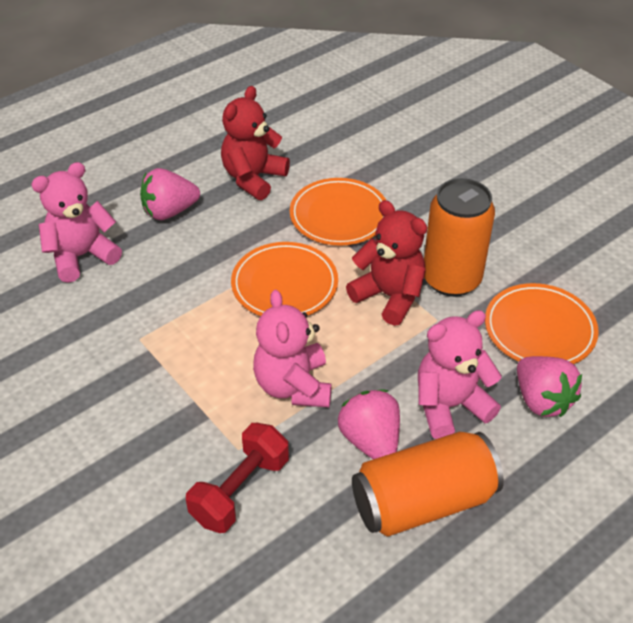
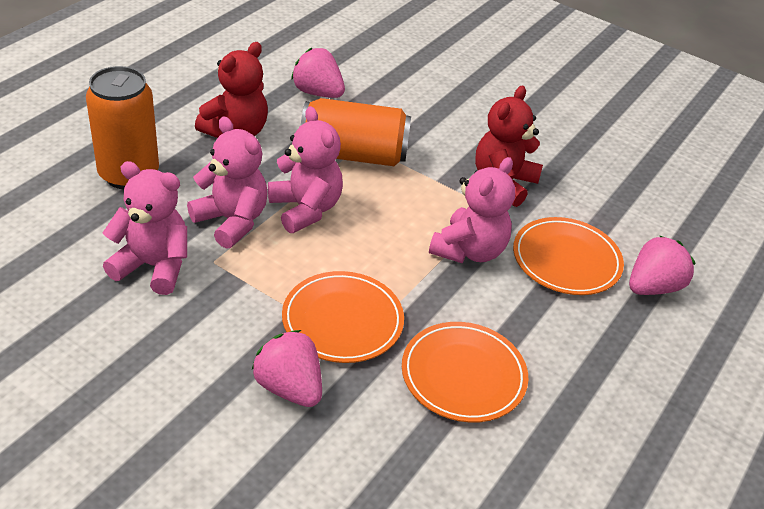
pink teddy bear: 3 -> 4
red dumbbell: 1 -> 0

